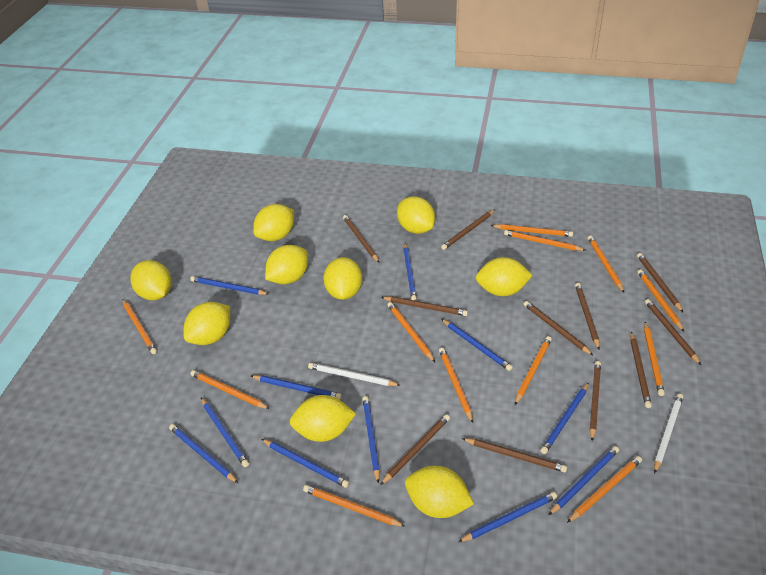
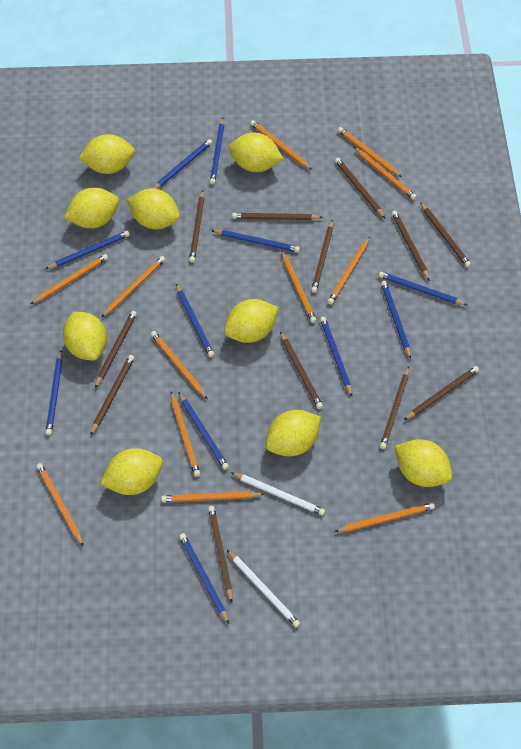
brown pencil: 11 -> 12

